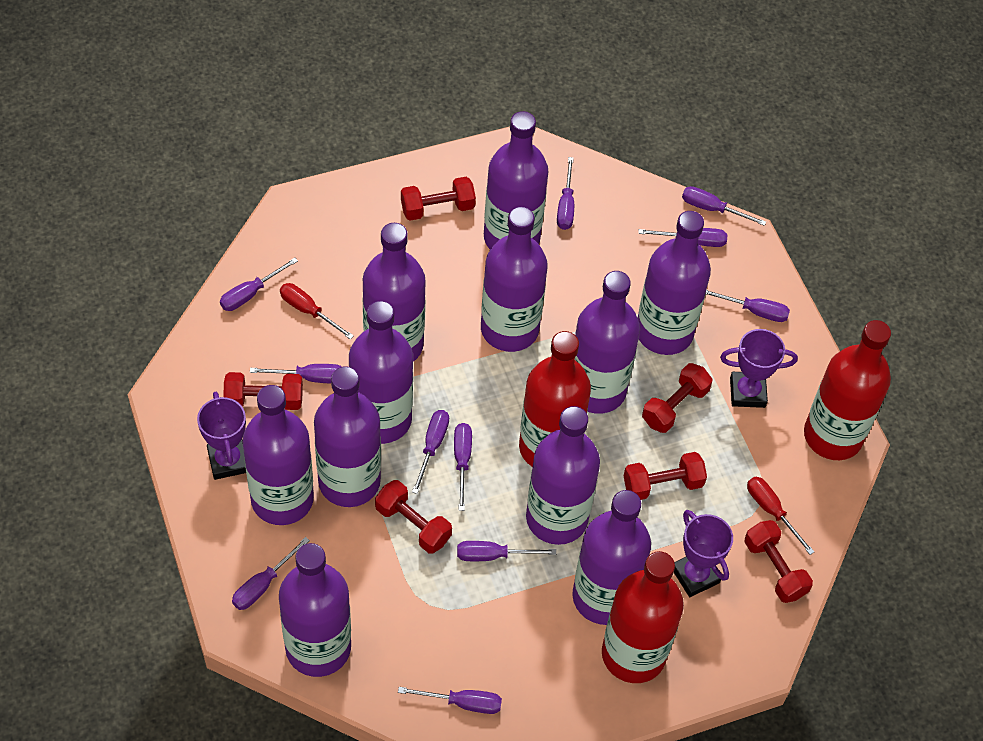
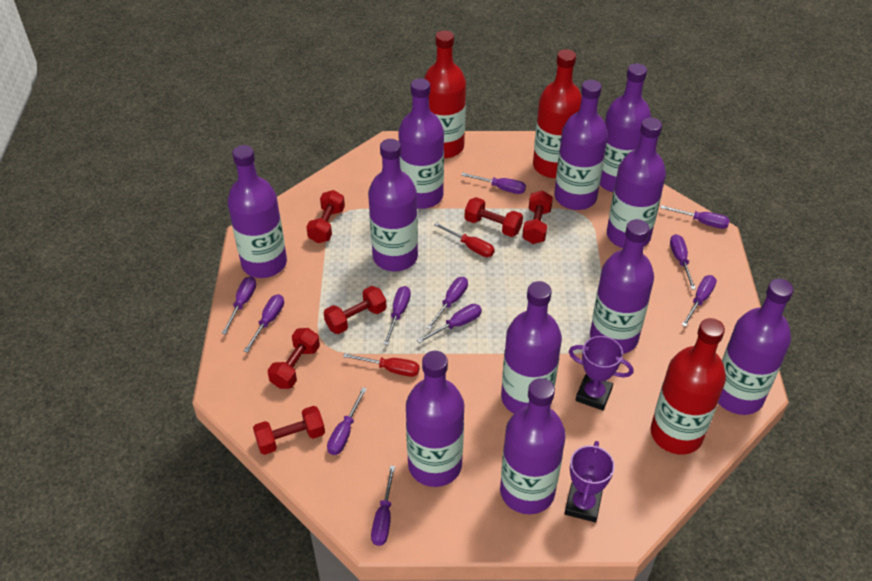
purple trophy: 3 -> 2

